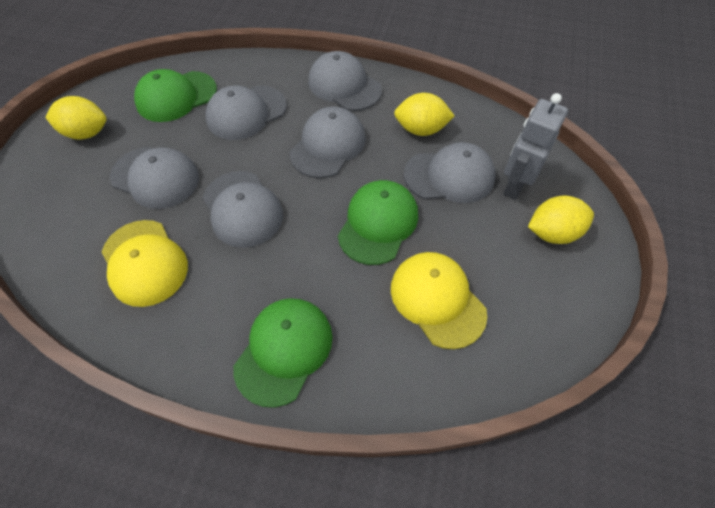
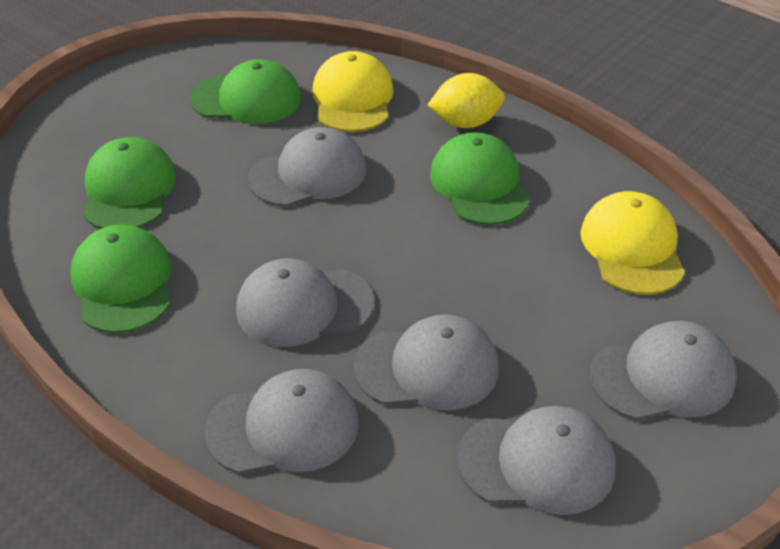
green cap: 3 -> 4
grey robot: 1 -> 0
yellow lemon: 3 -> 1

